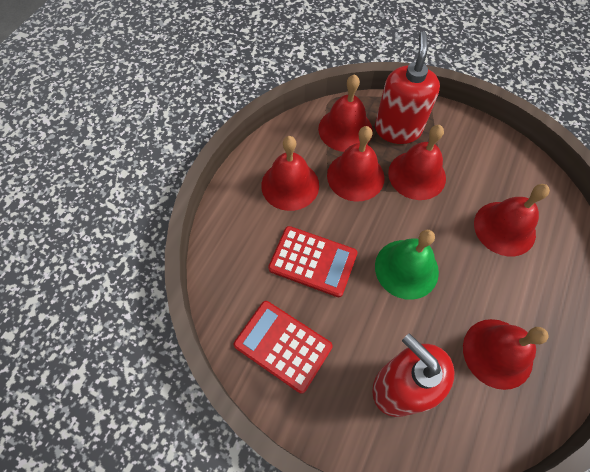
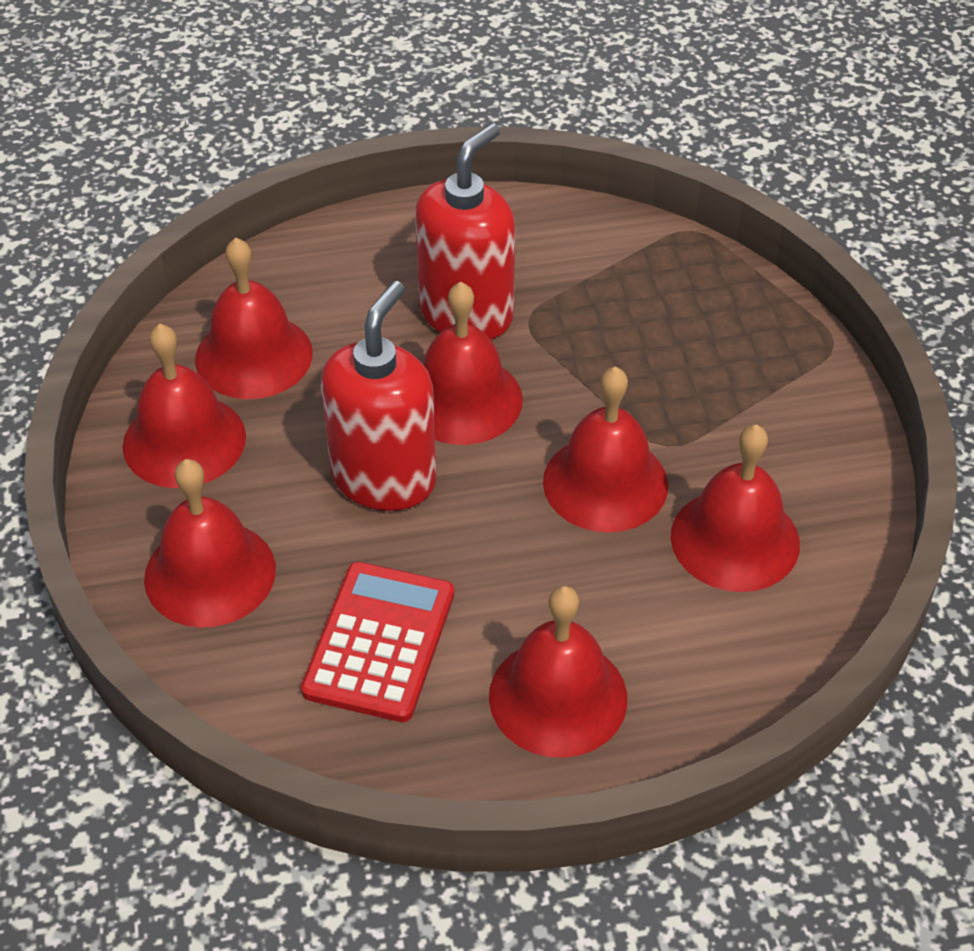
green bell: 1 -> 0
red bell: 6 -> 7
red calculator: 2 -> 1

